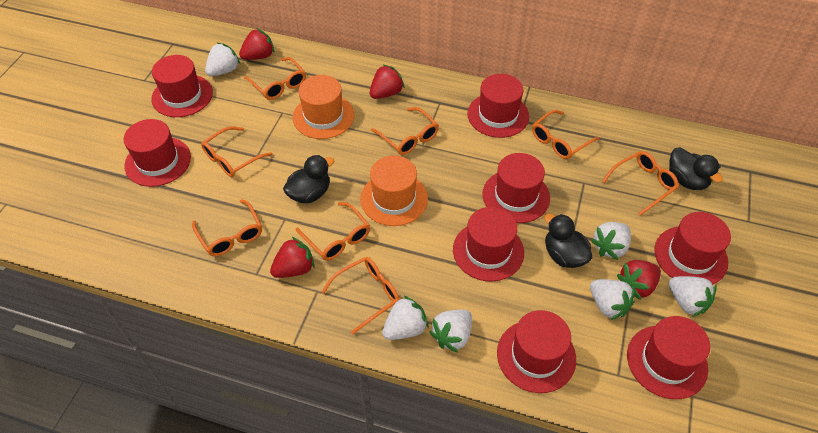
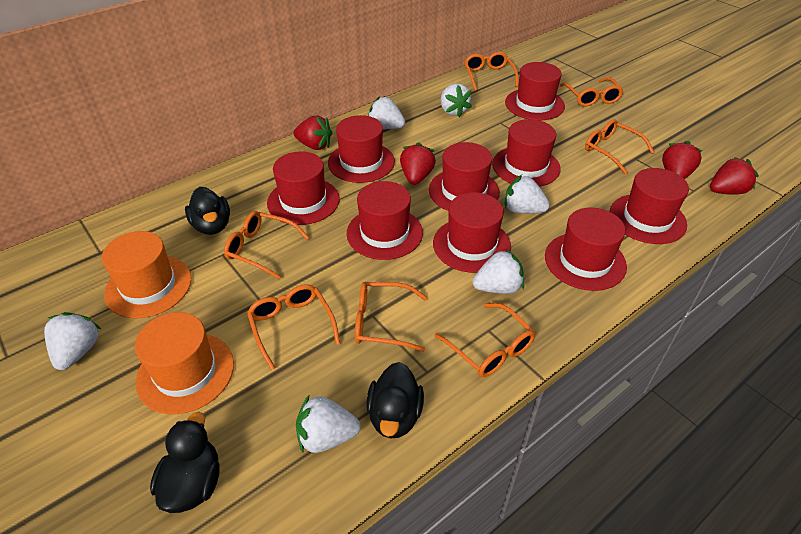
orange glasses: 8 -> 7
red hat: 8 -> 9

